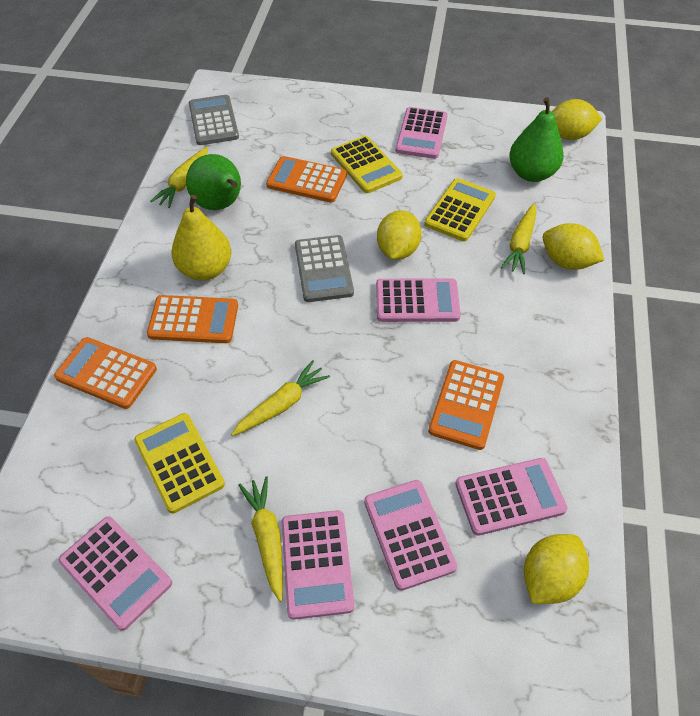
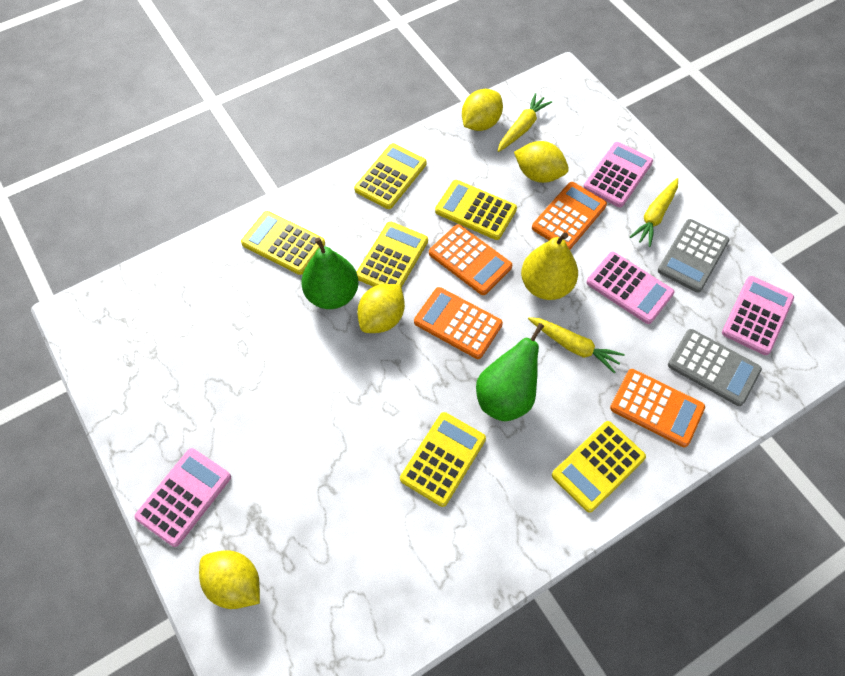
pink calculator: 6 -> 4
yellow calculator: 3 -> 6
yellow carrot: 4 -> 3

